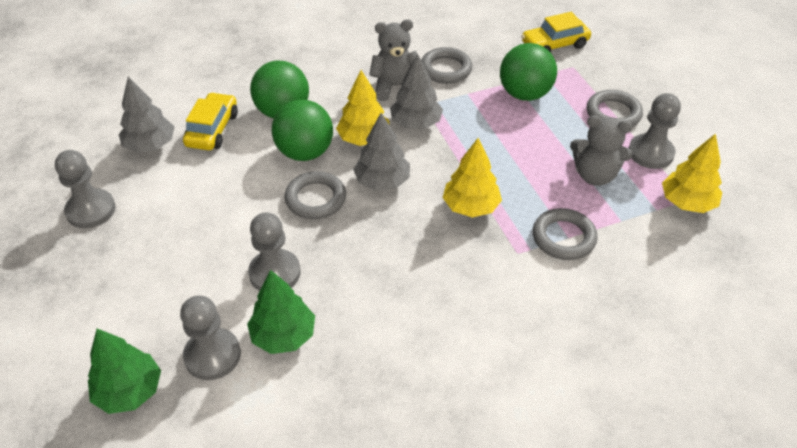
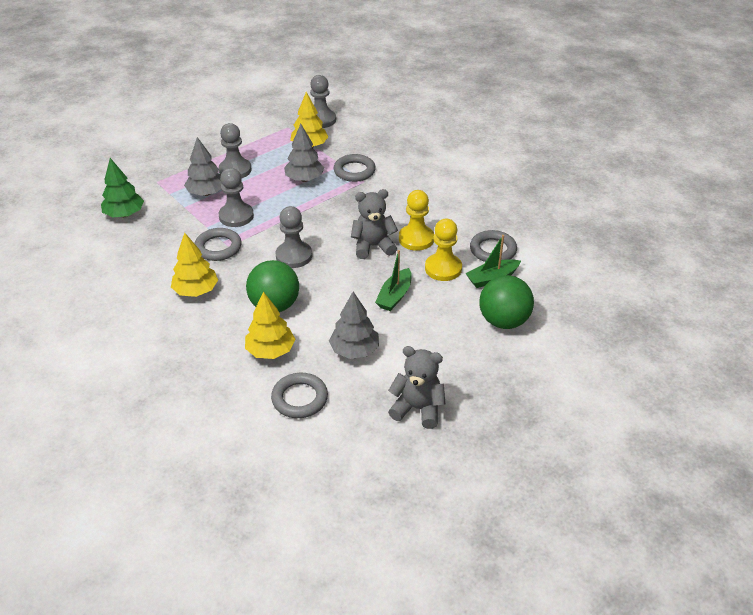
green ball: 3 -> 2
green boat: 0 -> 2
green tree: 2 -> 1
yellow car: 2 -> 0
yellow pawn: 0 -> 2

